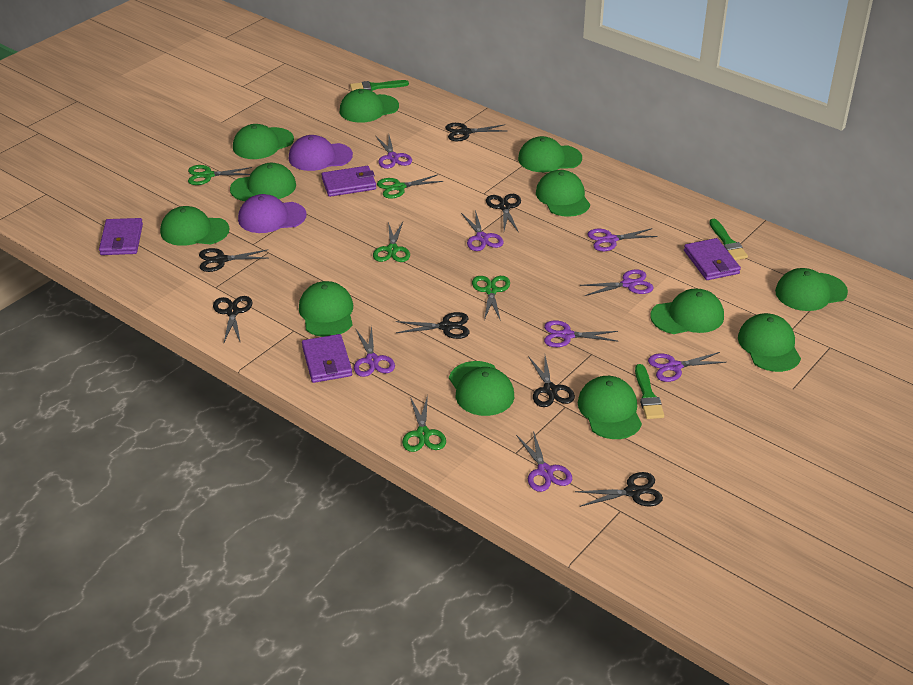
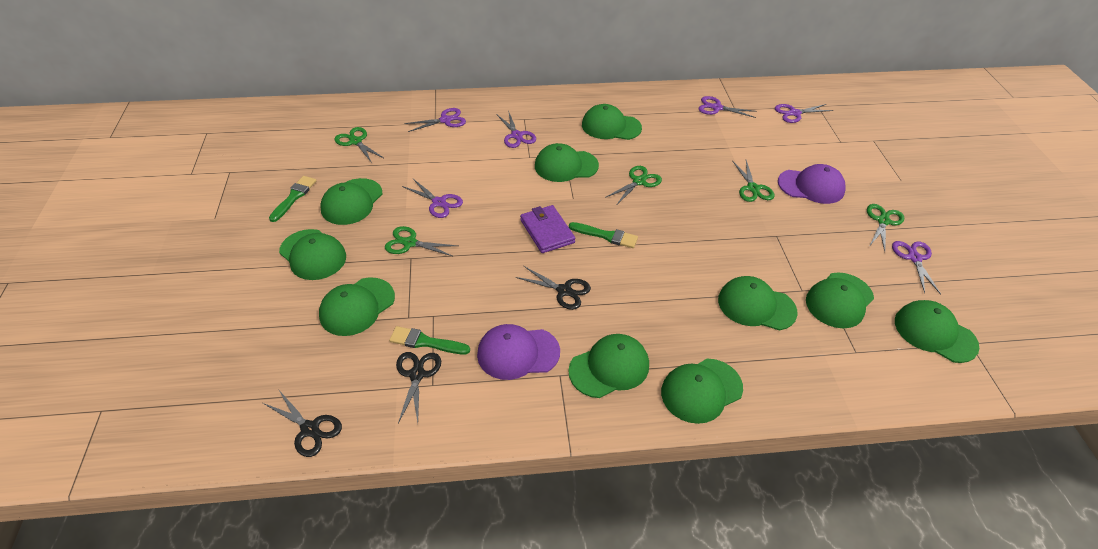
black scissors: 7 -> 3
green cap: 12 -> 10
purple scissors: 8 -> 6
purple wallet: 4 -> 1

